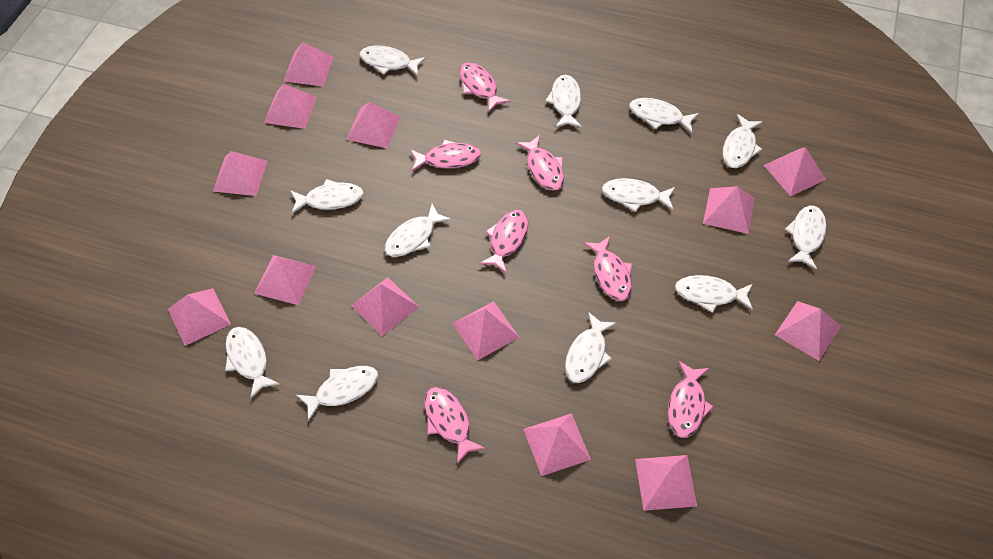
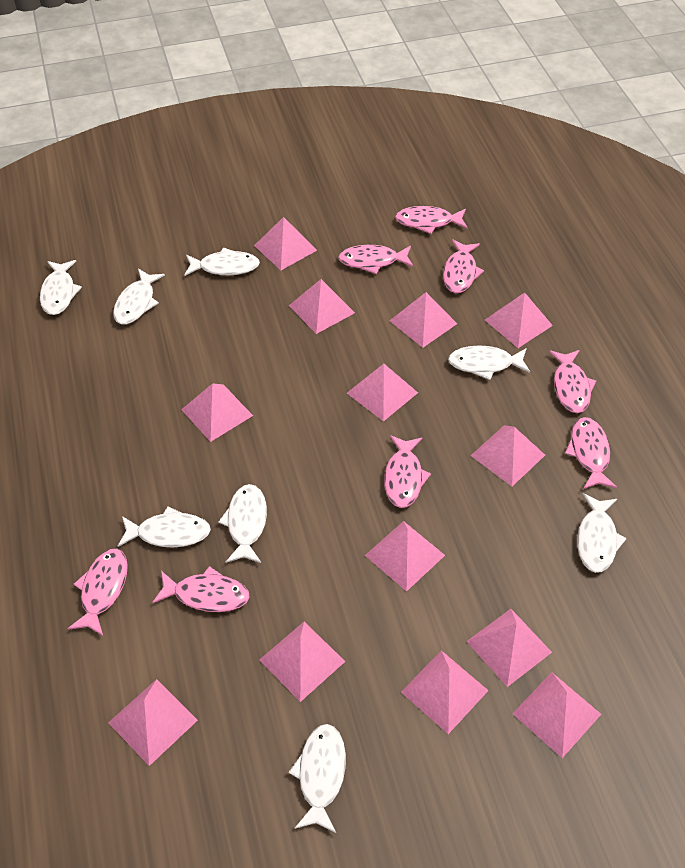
pink fish: 7 -> 8
white fish: 12 -> 8

